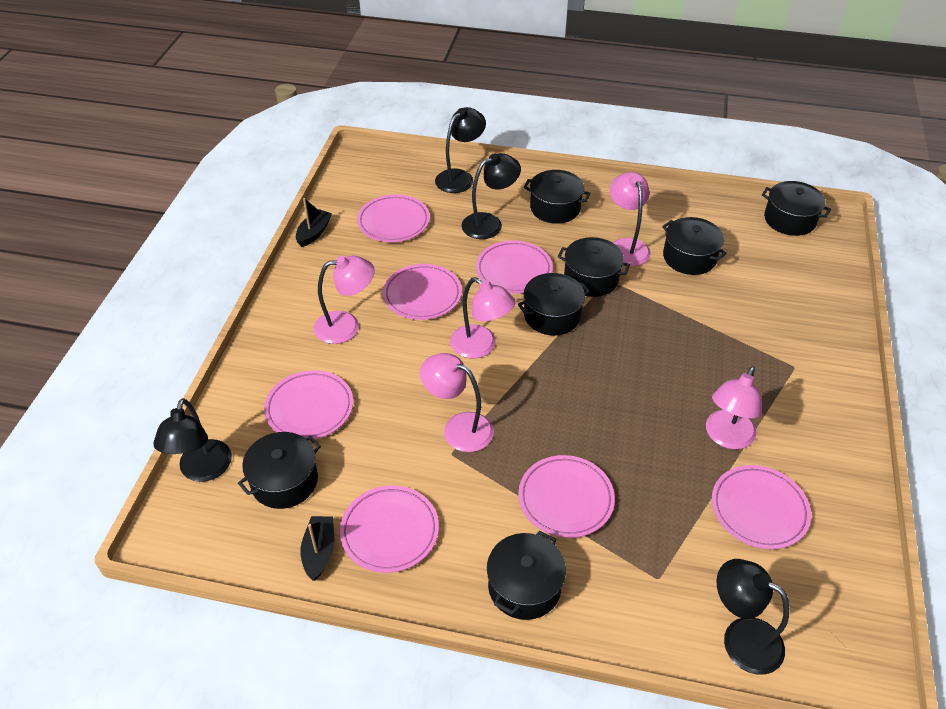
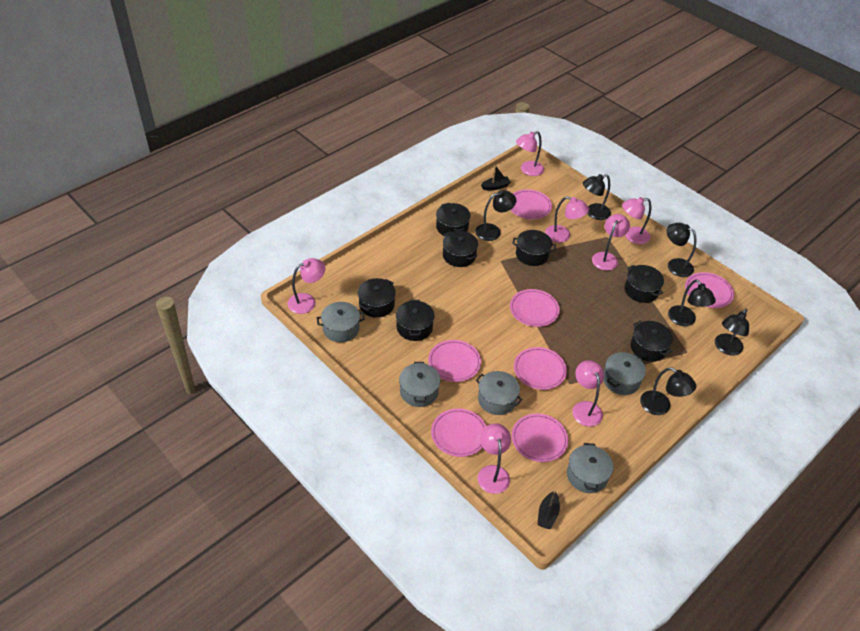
black lamp: 4 -> 6
grey pot: 0 -> 5
pink lamp: 5 -> 7

